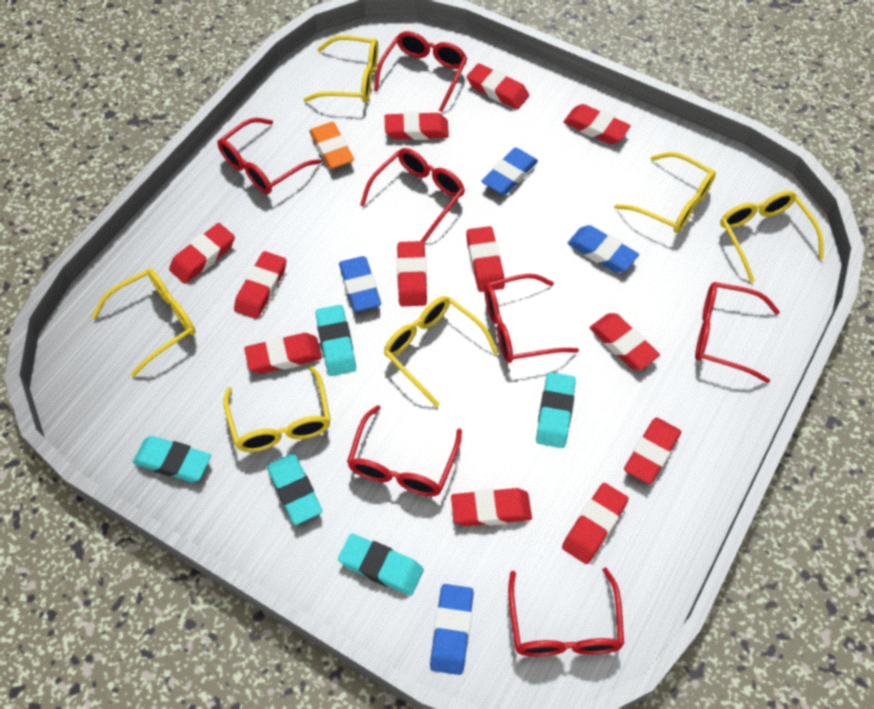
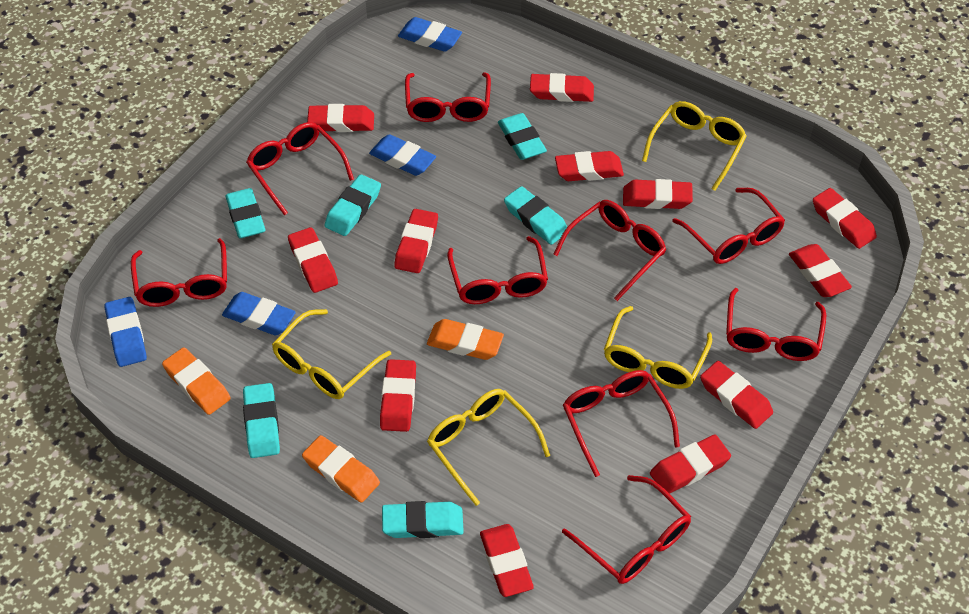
orange eraser: 1 -> 3
red glasses: 7 -> 9
turquoise eraser: 5 -> 6
yellow glasses: 6 -> 4

